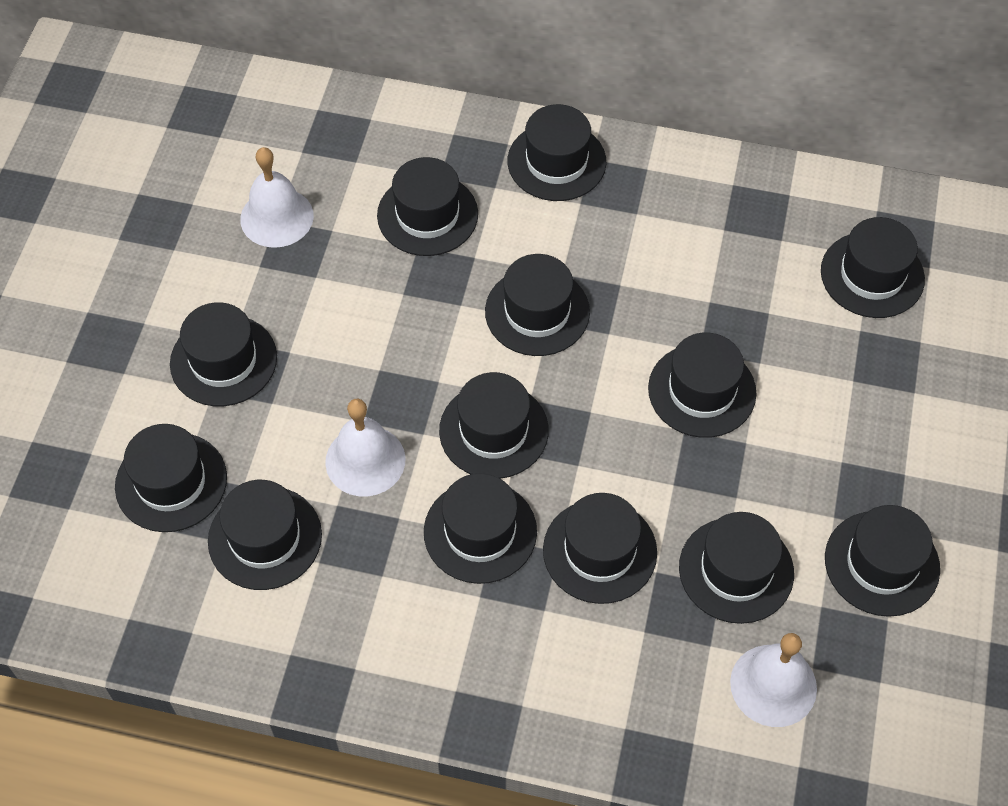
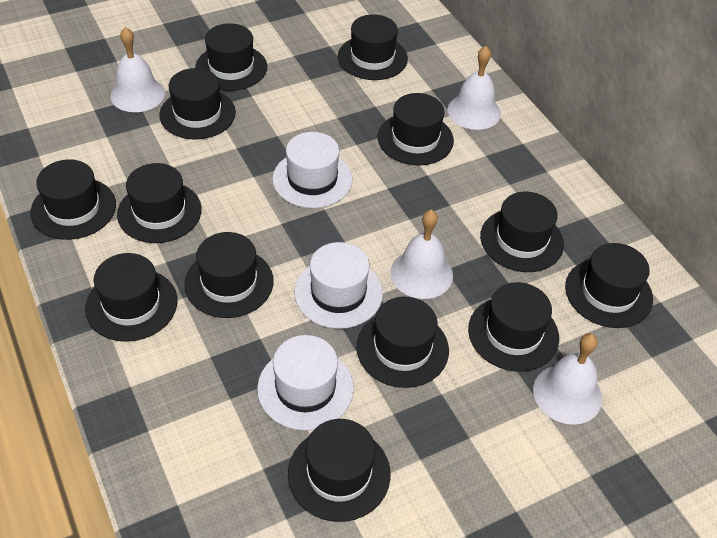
white bell: 3 -> 4
white hat: 0 -> 3

